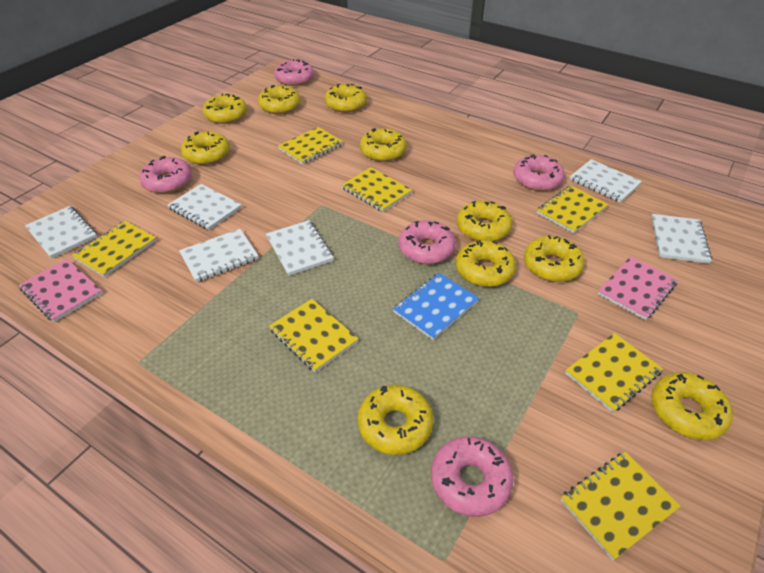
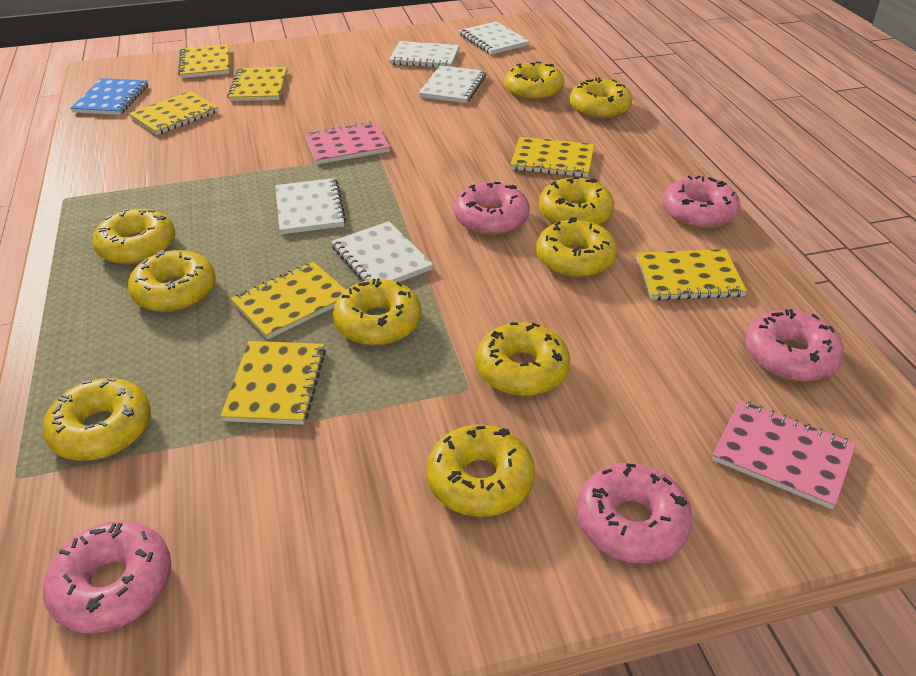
white notebook: 6 -> 5

